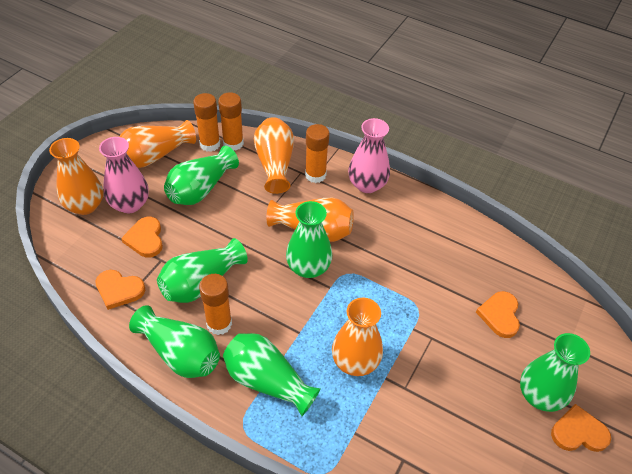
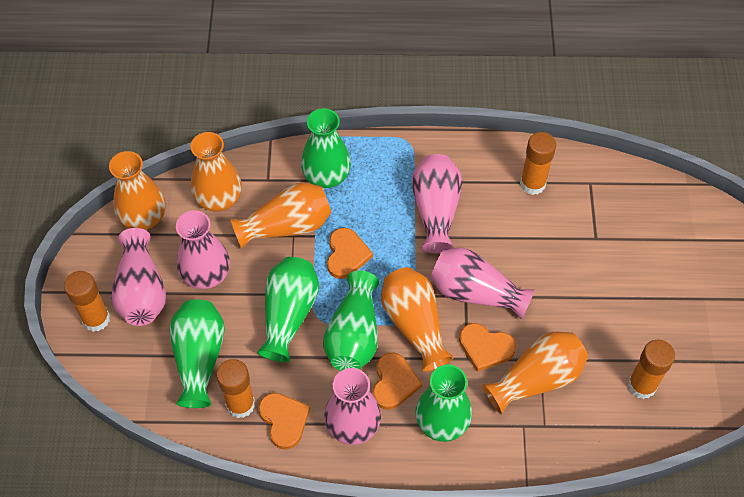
green vase: 6 -> 5
pink vase: 2 -> 5

